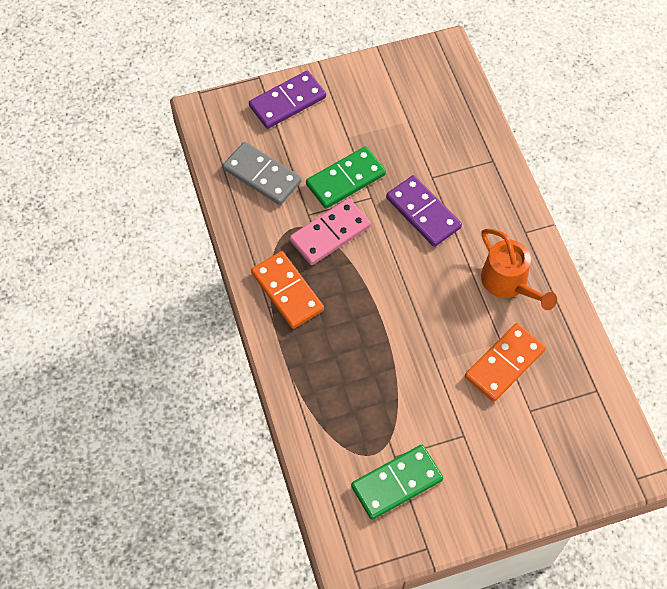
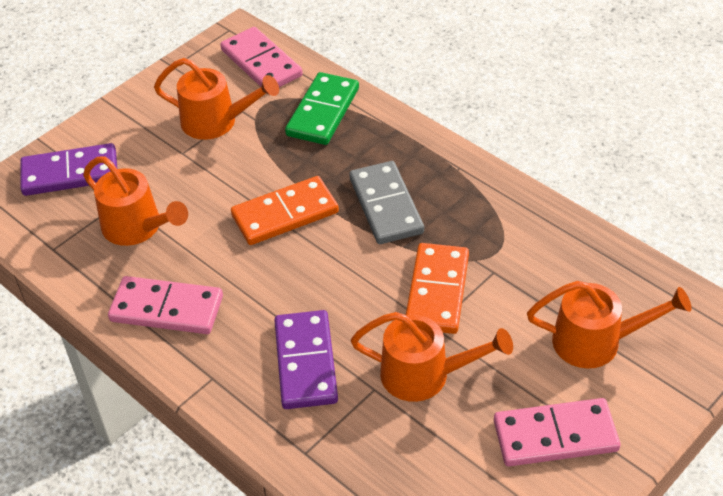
green domino: 2 -> 1
orange watering can: 1 -> 4
pink domino: 1 -> 3

